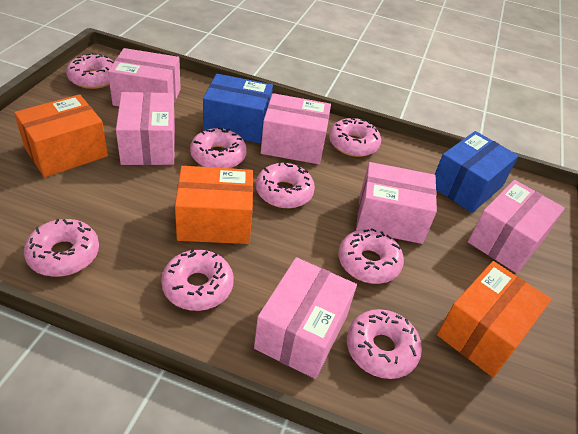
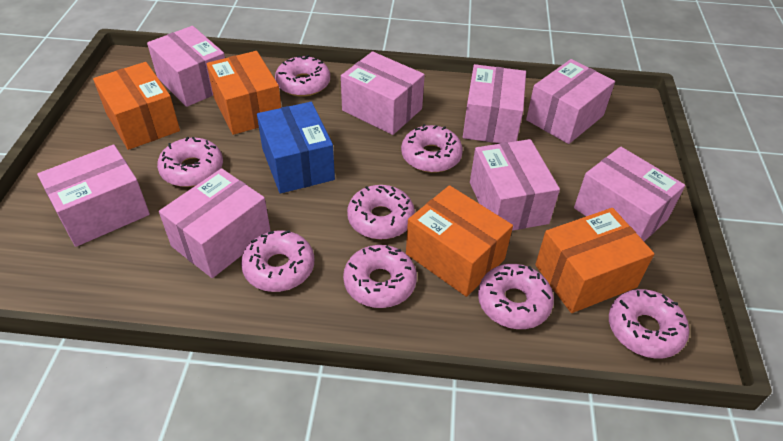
blue box: 2 -> 1
orange box: 3 -> 4
pink box: 6 -> 8

